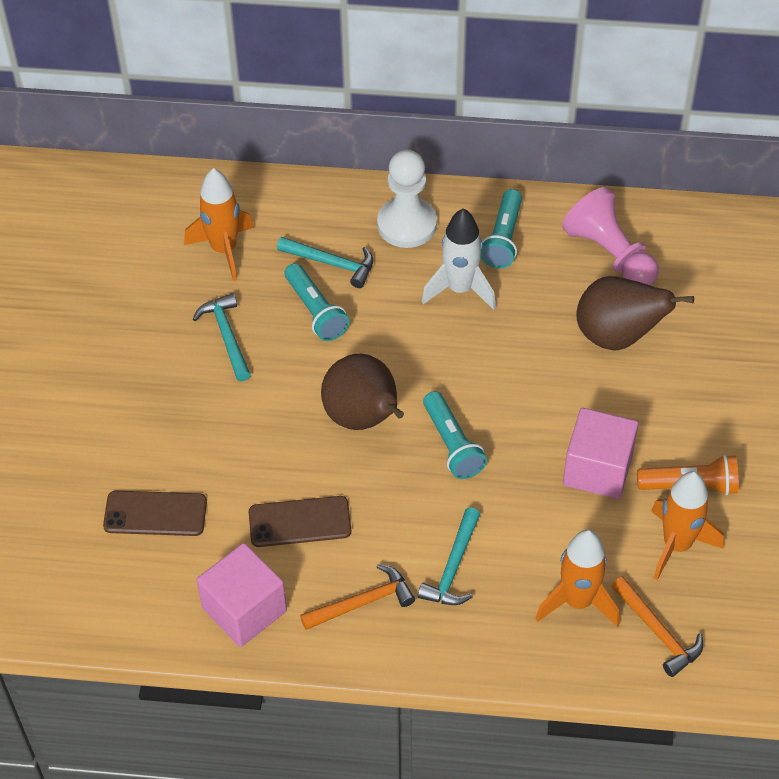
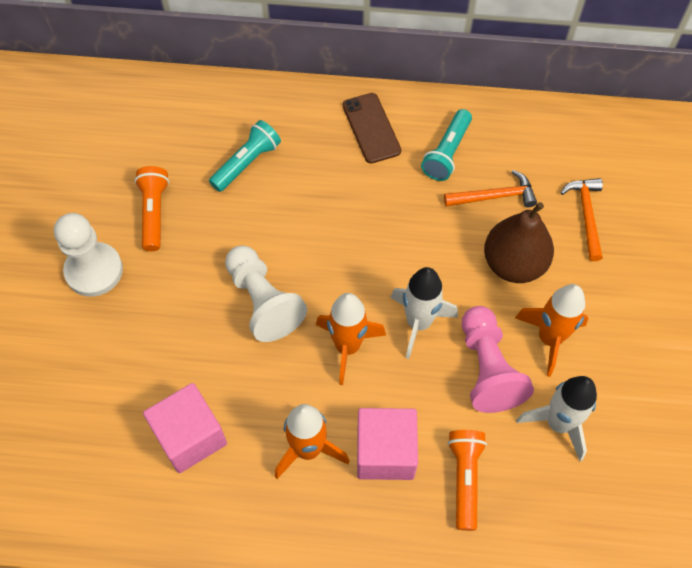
brown pear: 2 -> 1
brown phone: 2 -> 1
orange flashlight: 1 -> 2
turquoise flashlight: 3 -> 2
turquoise hammer: 3 -> 0
white pawn: 1 -> 2
white rocket: 1 -> 2

